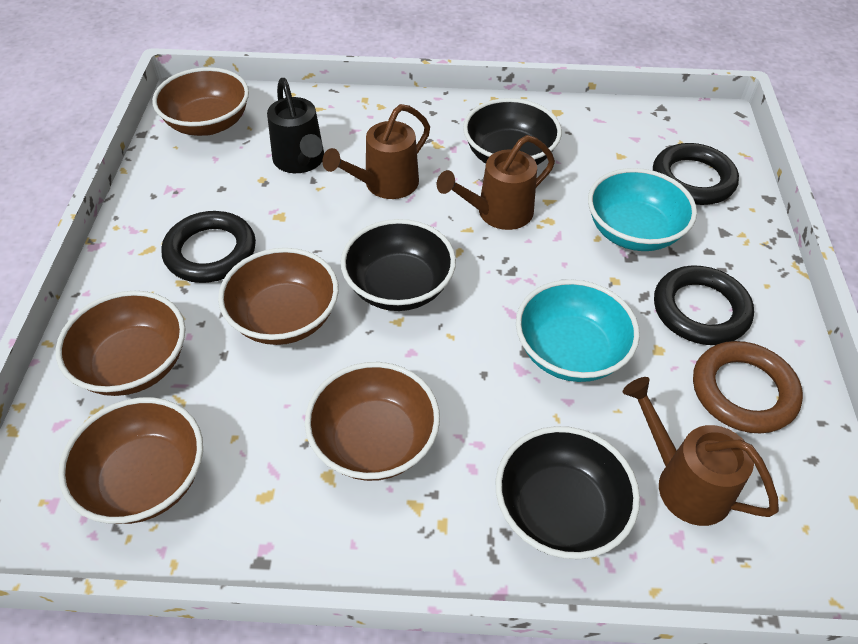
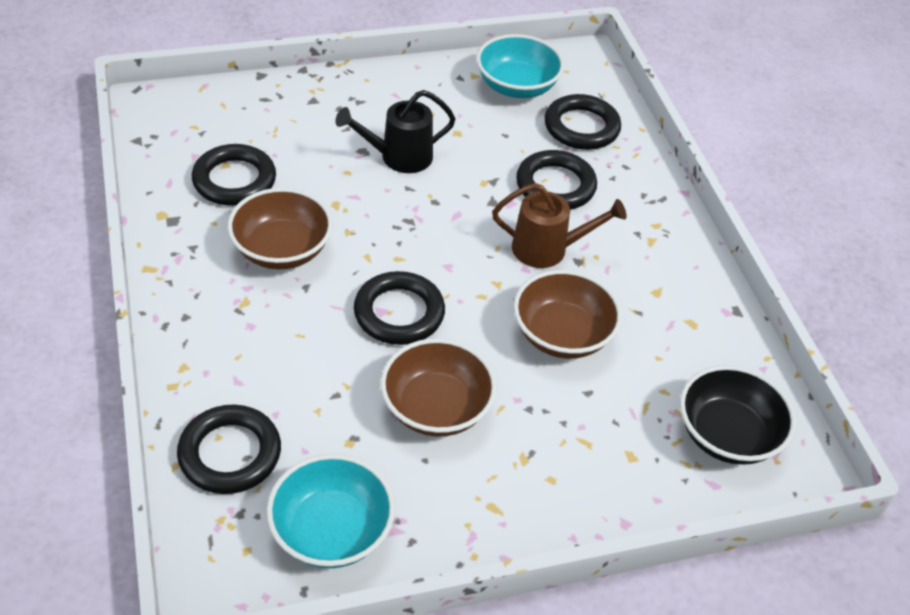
black bowl: 3 -> 1
black ring: 3 -> 5
brown bowl: 5 -> 3
brown ring: 1 -> 0
brown watering can: 3 -> 1

